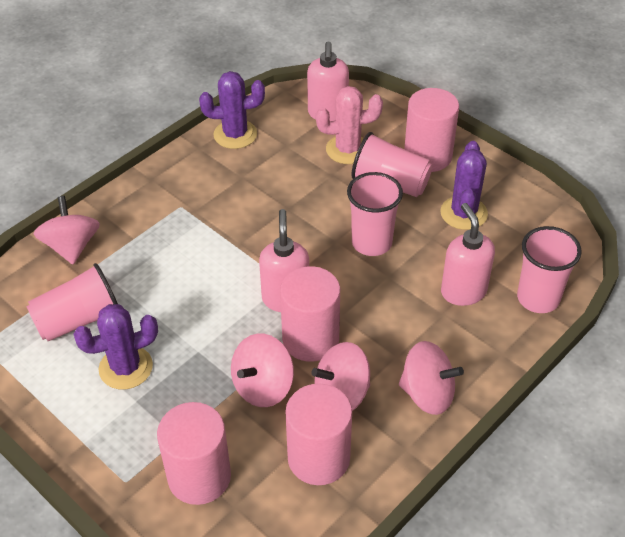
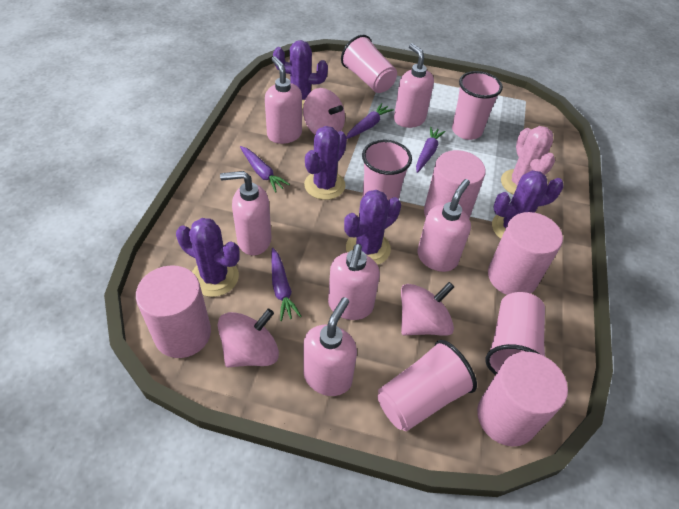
pink cup: 4 -> 5
pink soap dispenser: 3 -> 6
pink spinning top: 4 -> 3
purple cactus: 3 -> 5
purple carrot: 0 -> 4

